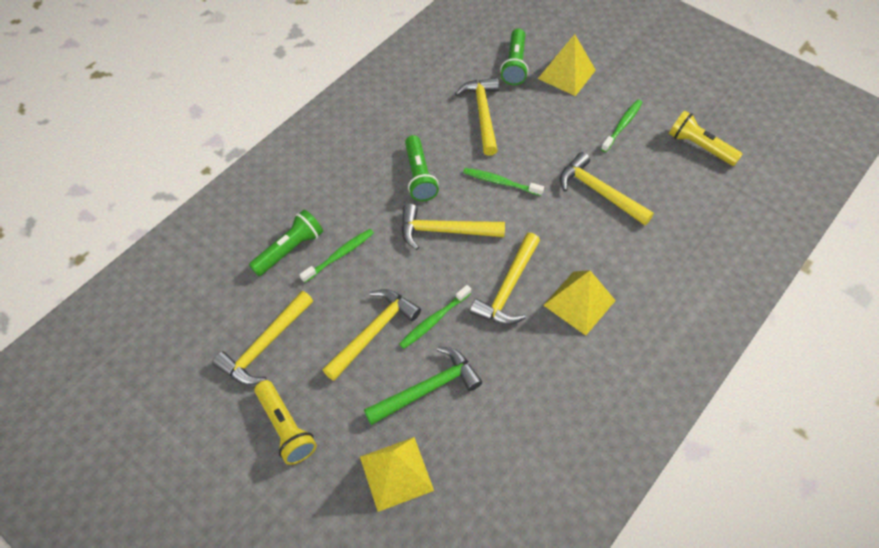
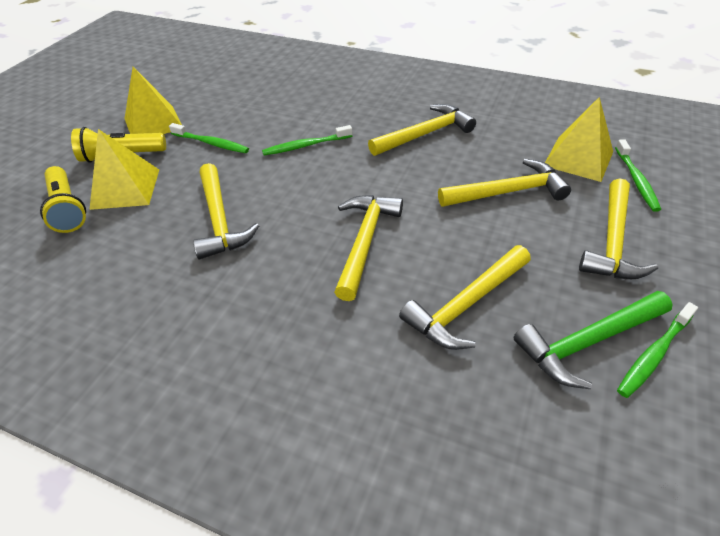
green flashlight: 3 -> 0

